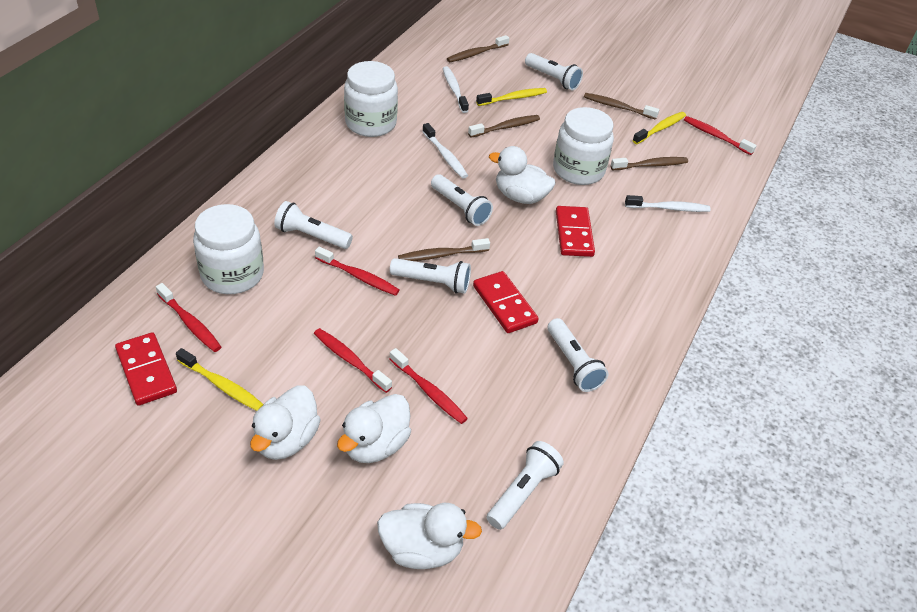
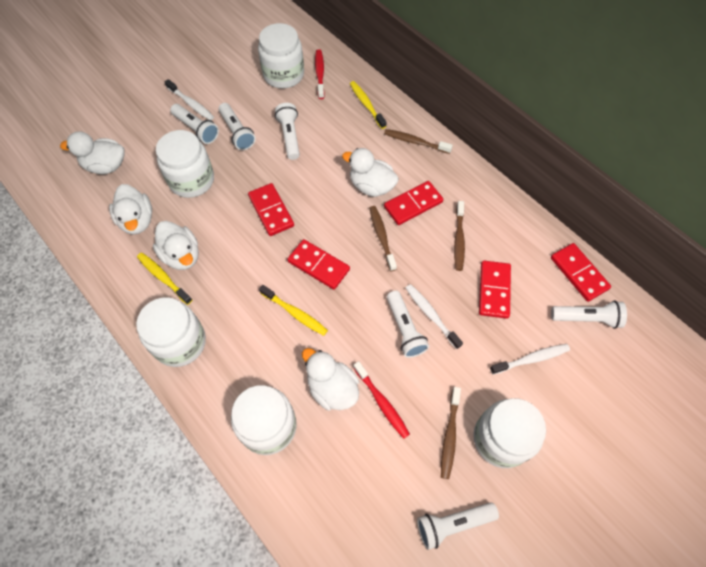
brown toothbrush: 5 -> 4
red domino: 3 -> 5
red toothbrush: 5 -> 2
white duck: 4 -> 5
white jar: 3 -> 5

